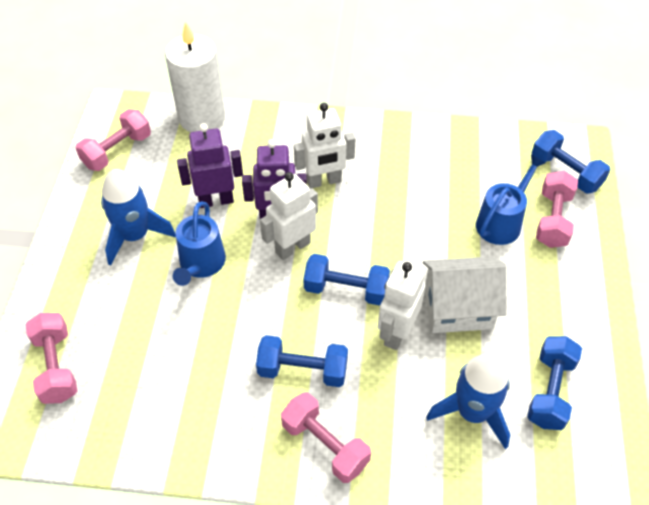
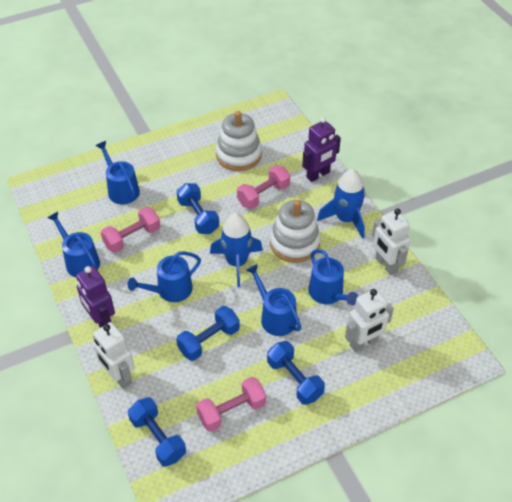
blue watering can: 2 -> 5
pink dumbbell: 4 -> 3
white candle: 1 -> 0
white house: 1 -> 0
white stacking toy: 0 -> 2

